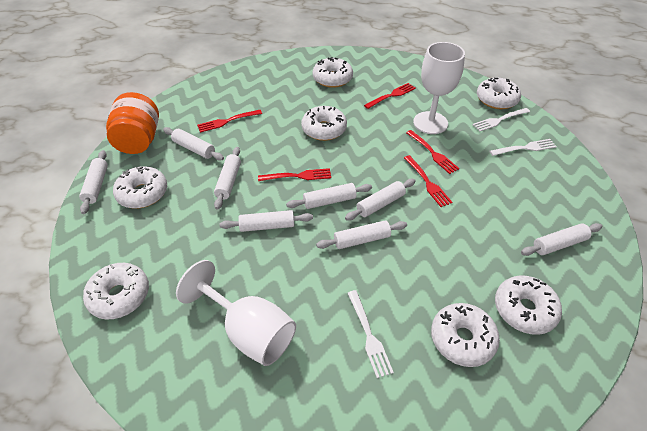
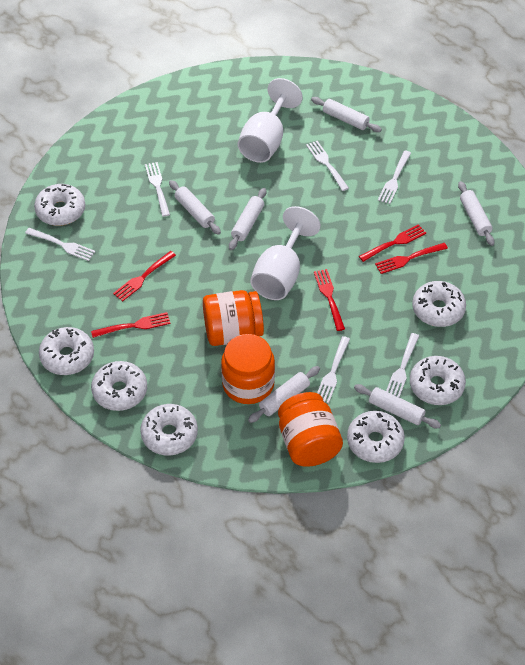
orange jar: 1 -> 3
white fork: 3 -> 6
white rolling pin: 8 -> 6

